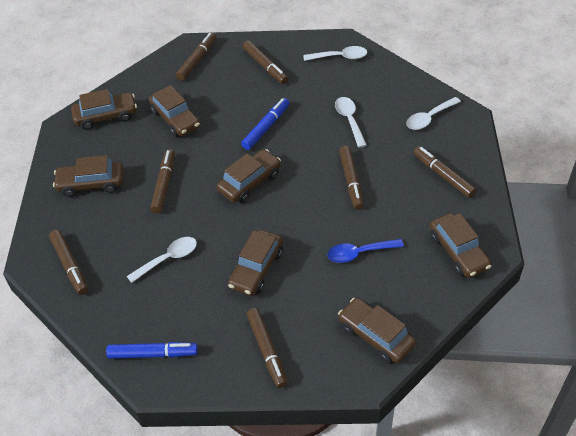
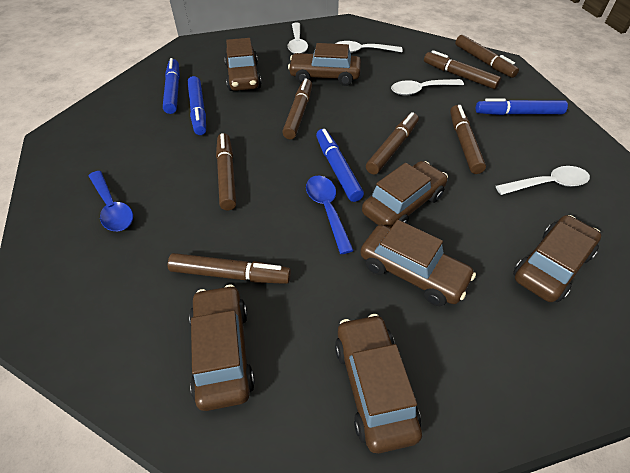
blue marker: 2 -> 4
blue spoon: 1 -> 2

